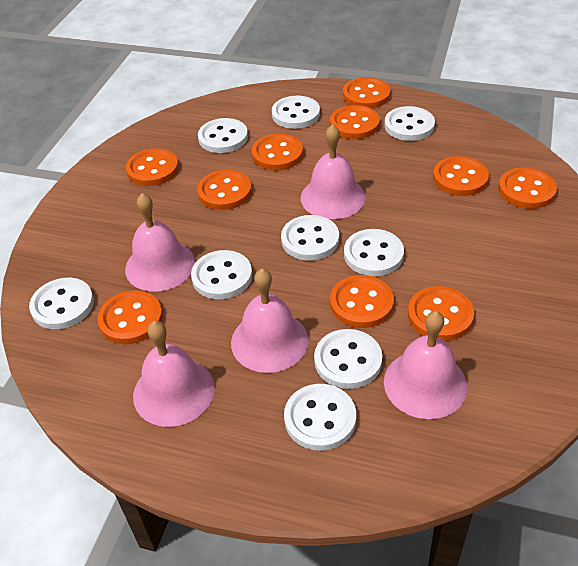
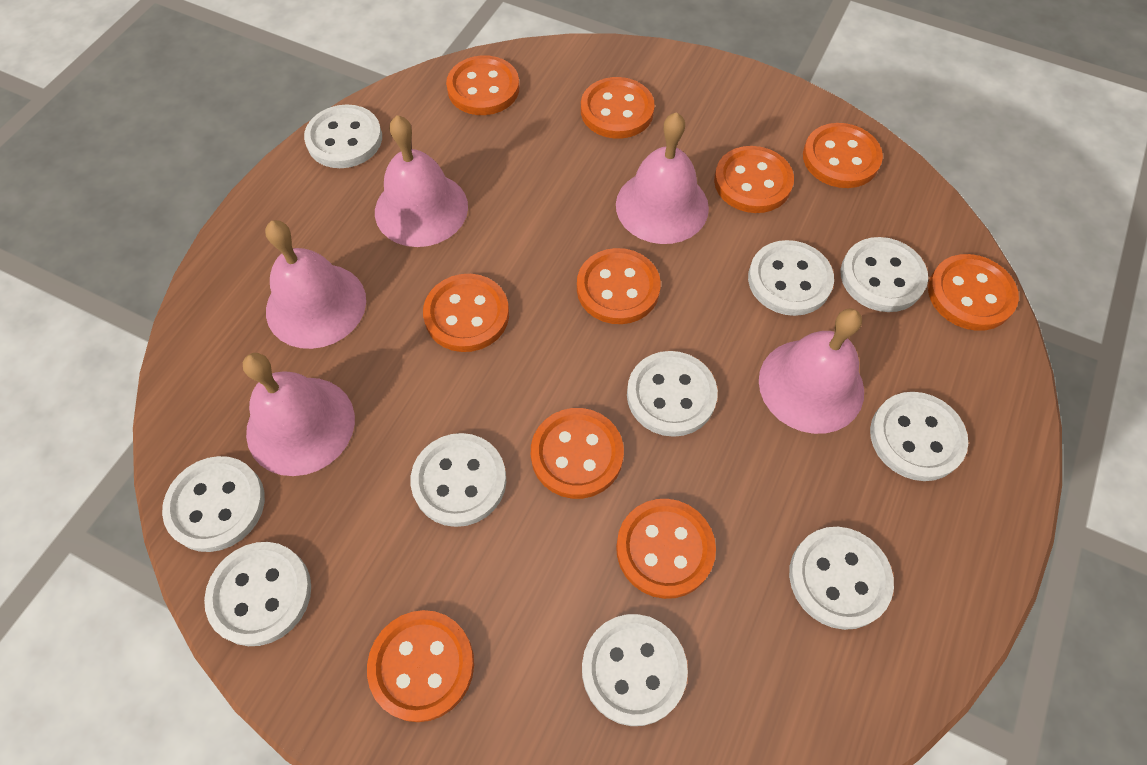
white button: 9 -> 10

